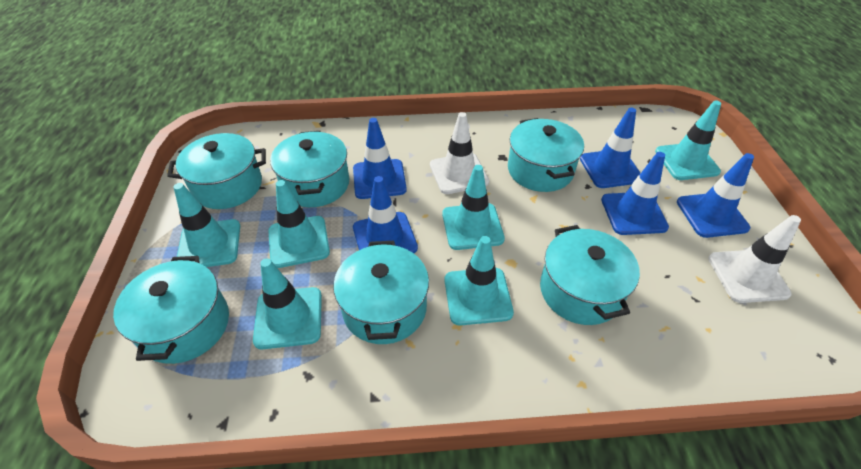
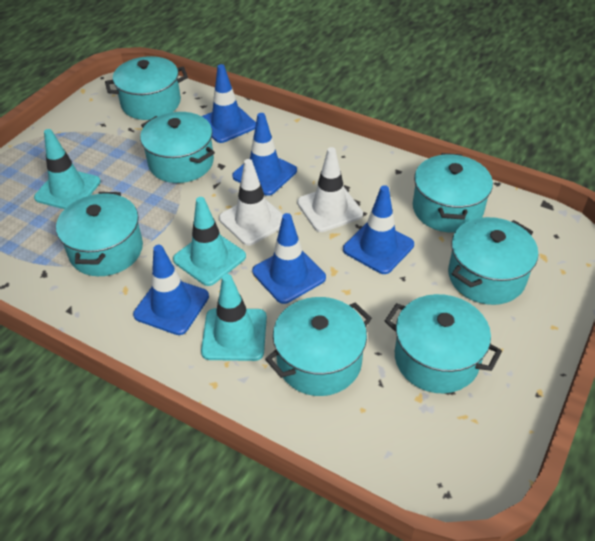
turquoise pot: 6 -> 7
turquoise traffic cone: 6 -> 3

